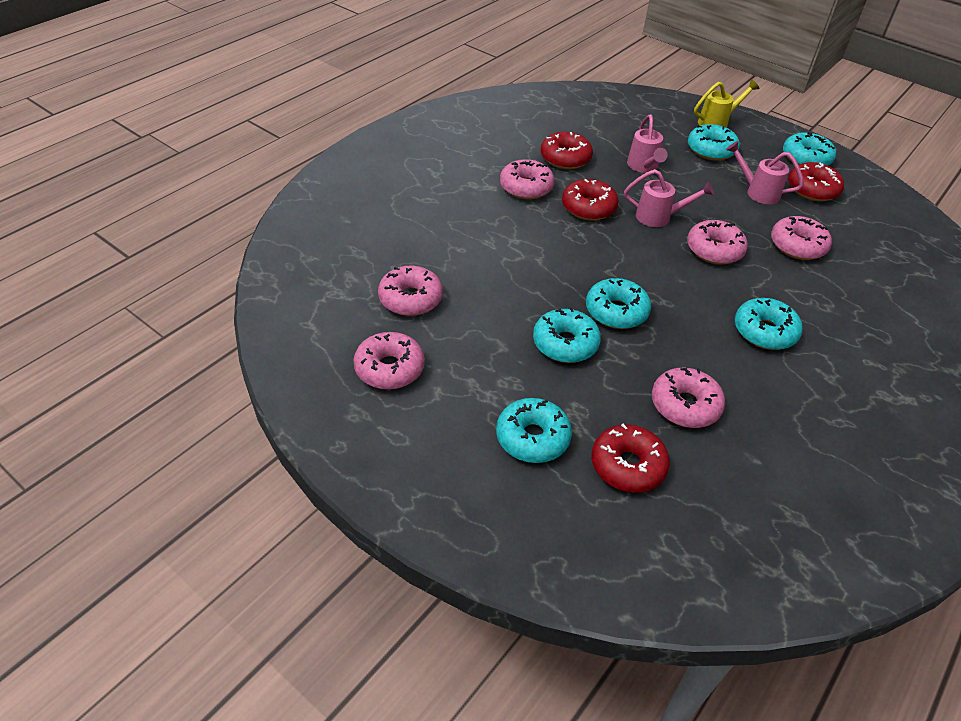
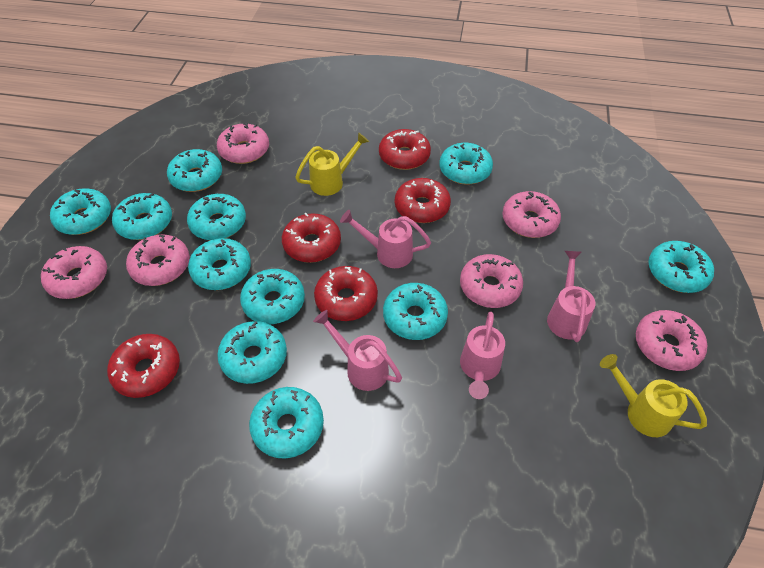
pink watering can: 3 -> 4
red donut: 4 -> 5
turquoise donut: 6 -> 11
yellow watering can: 1 -> 2

